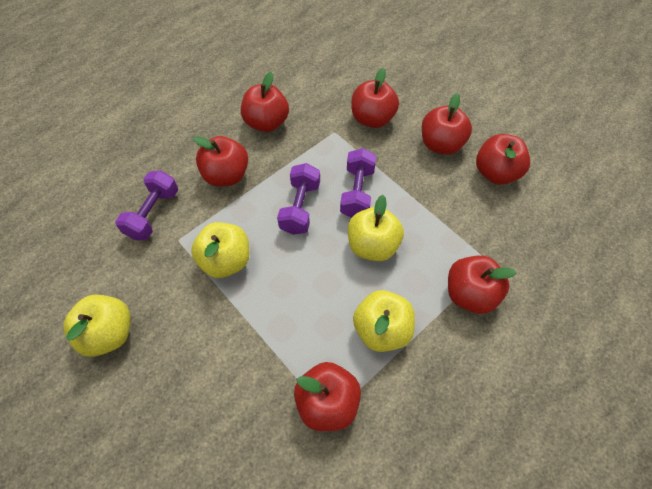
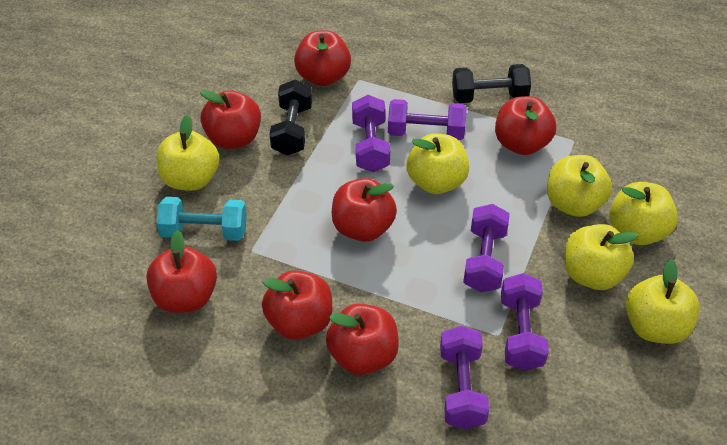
black dumbbell: 0 -> 2
purple dumbbell: 3 -> 5
turquoise dumbbell: 0 -> 1
yellow apple: 4 -> 6

